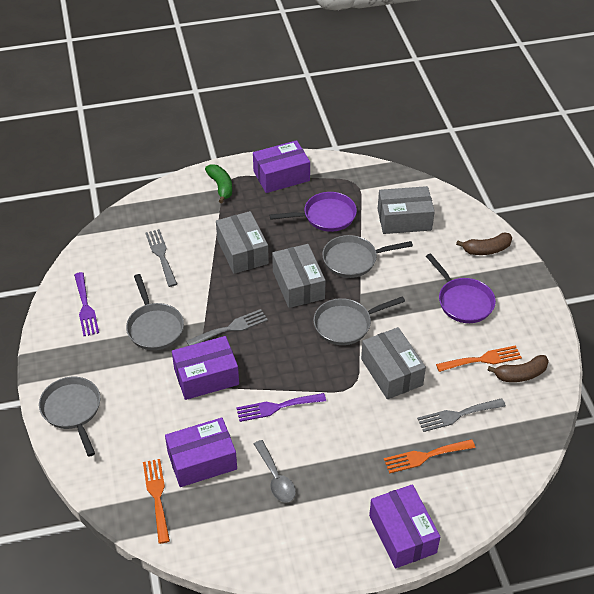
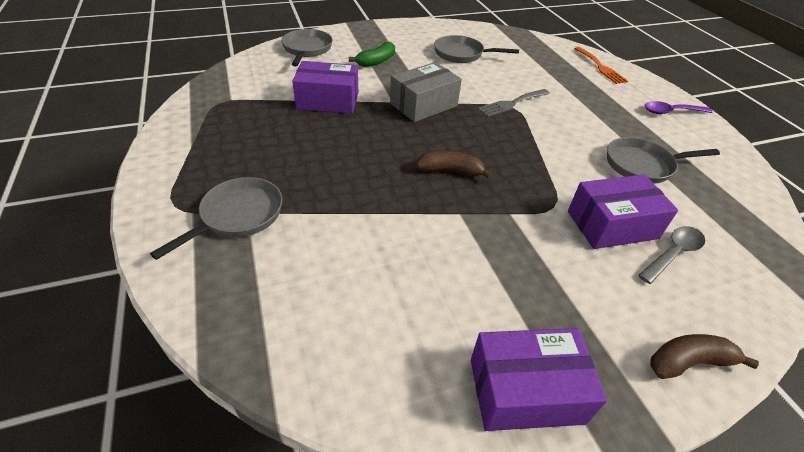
grey box: 4 -> 1
grey fork: 3 -> 1
orange fork: 3 -> 1
purple box: 4 -> 3
purple fork: 2 -> 0
purple pan: 2 -> 0
purple spoon: 0 -> 1

